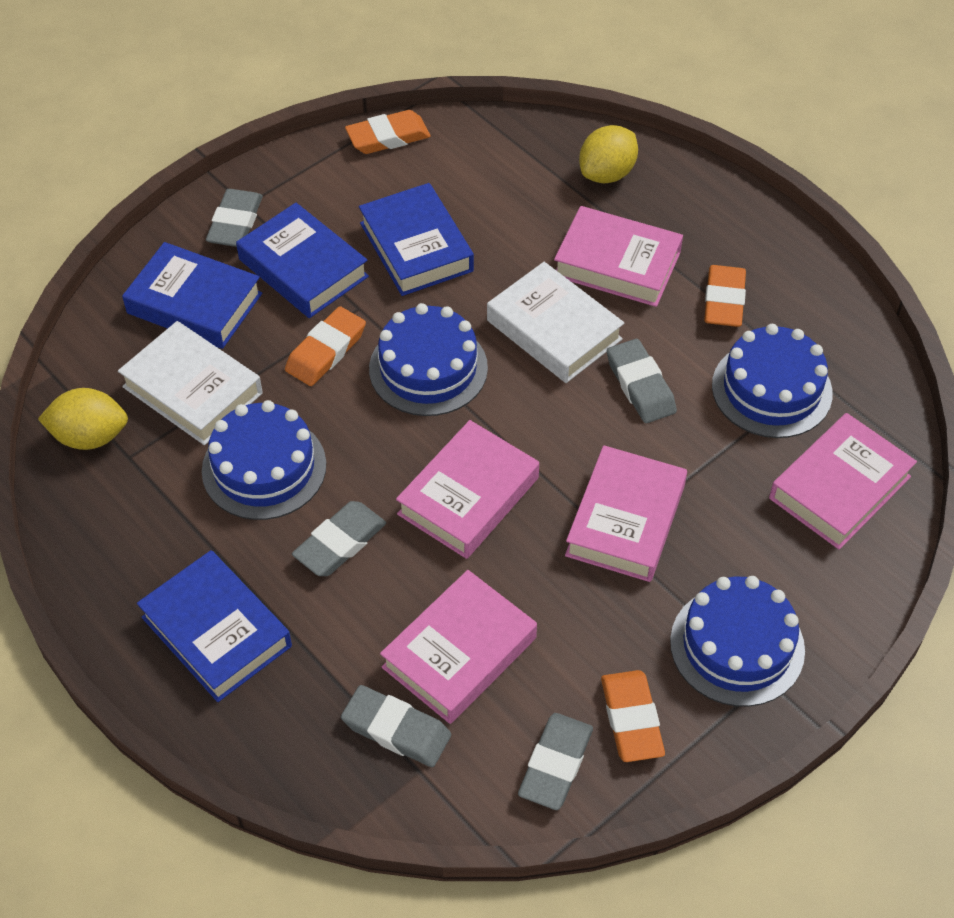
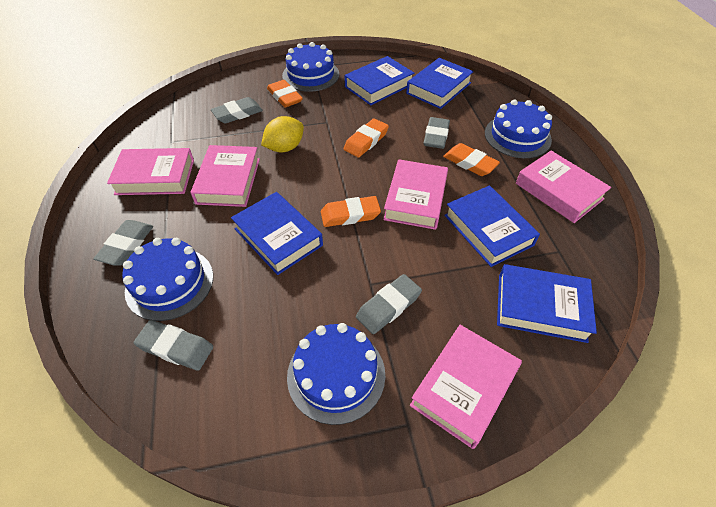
blue book: 4 -> 5
white book: 2 -> 0
yellow lemon: 2 -> 1

